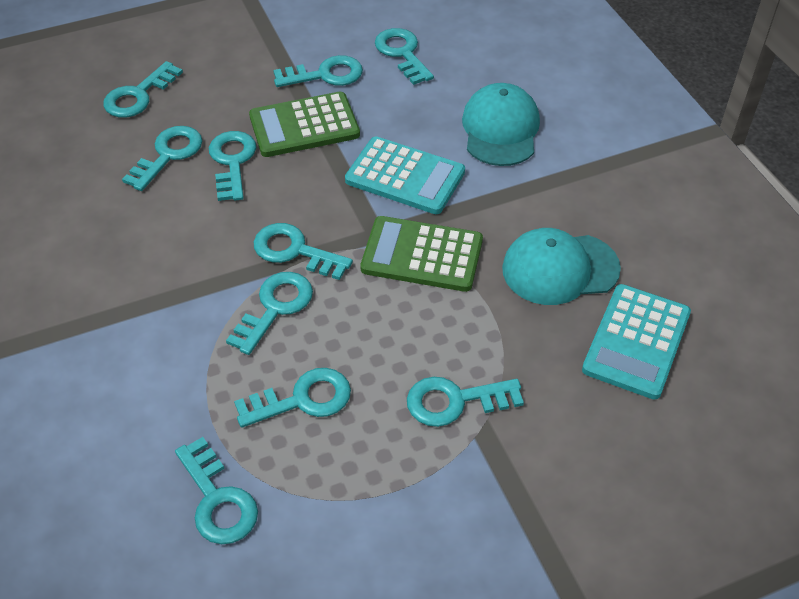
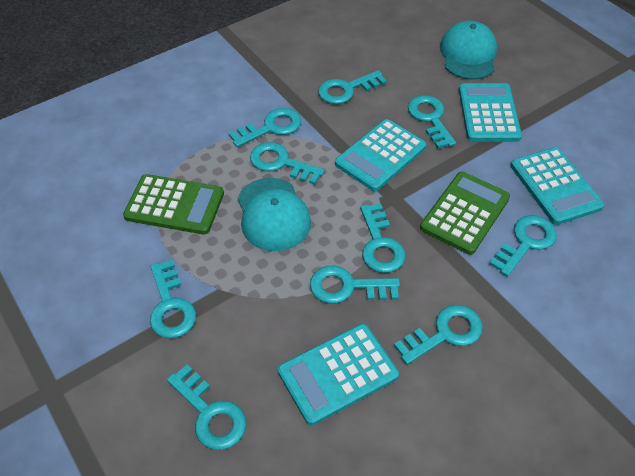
turquoise calculator: 2 -> 4

